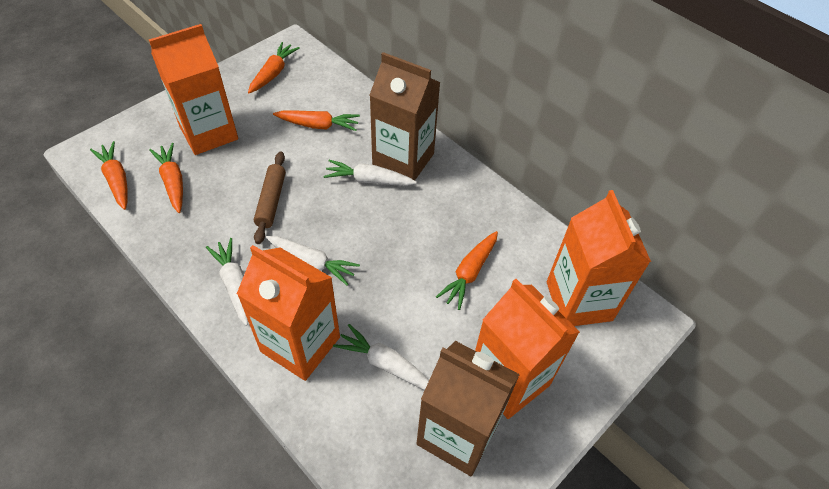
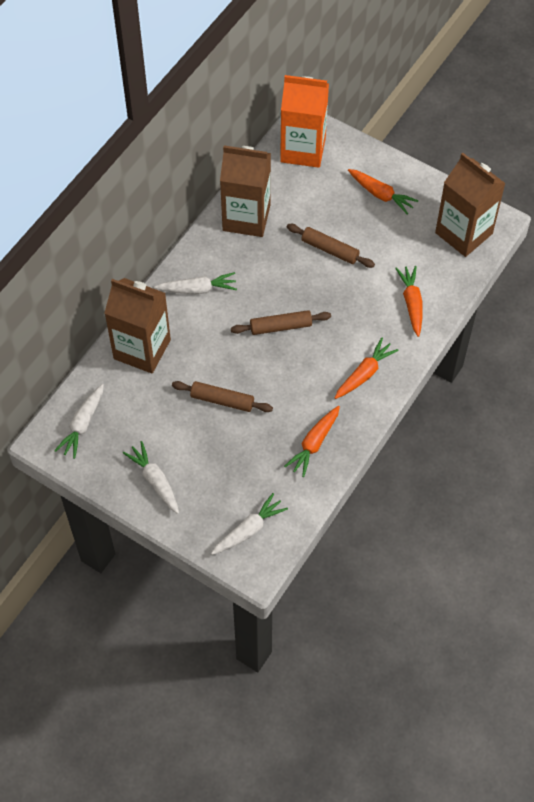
brown carton: 2 -> 3
brown rolling pin: 1 -> 3
orange carrot: 5 -> 4
orange carton: 4 -> 1

